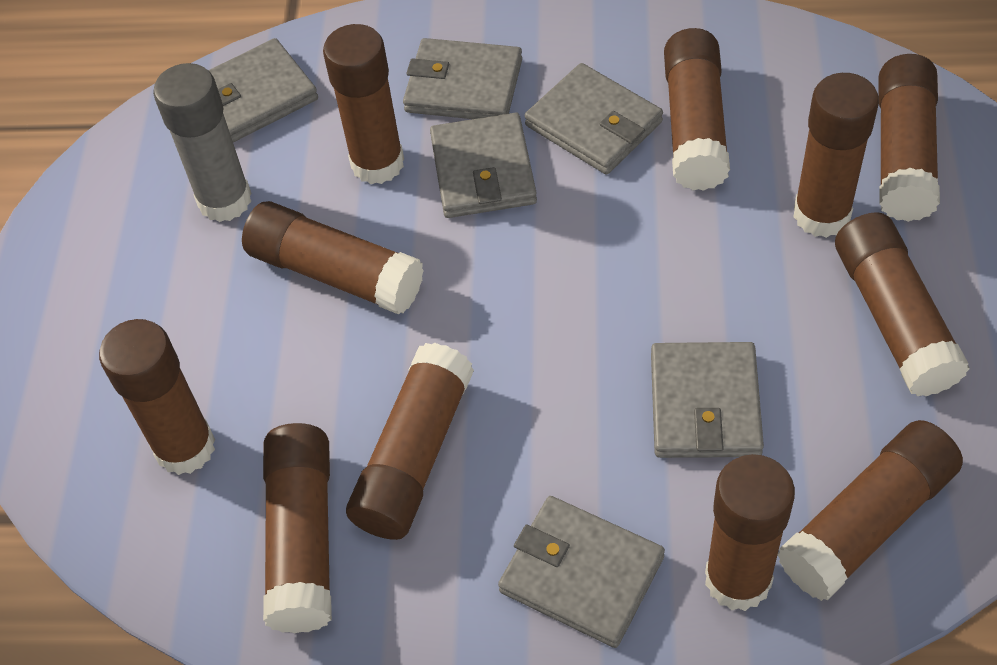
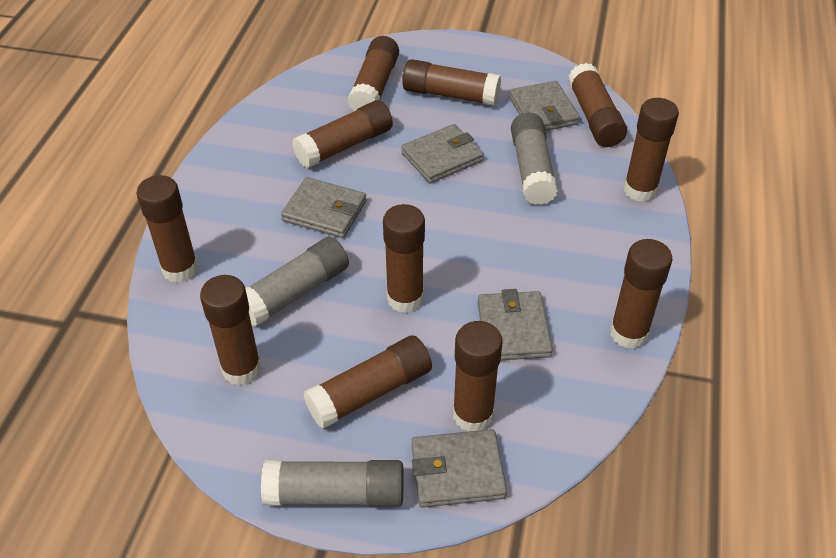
grey glue stick: 1 -> 3
grey wallet: 6 -> 5

